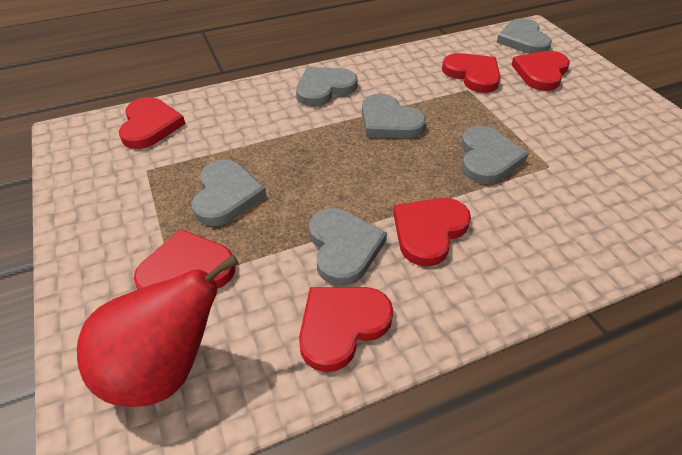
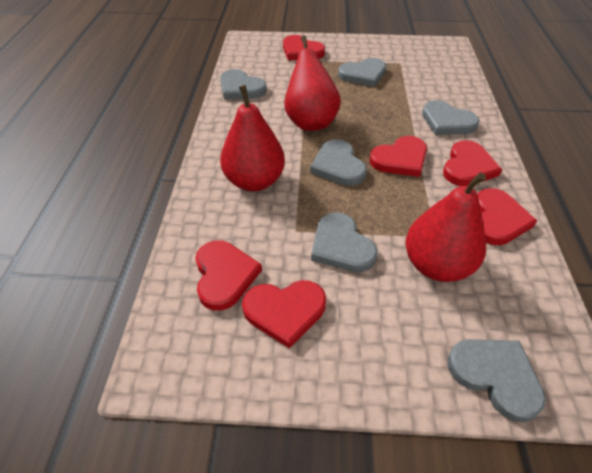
red pear: 1 -> 3

